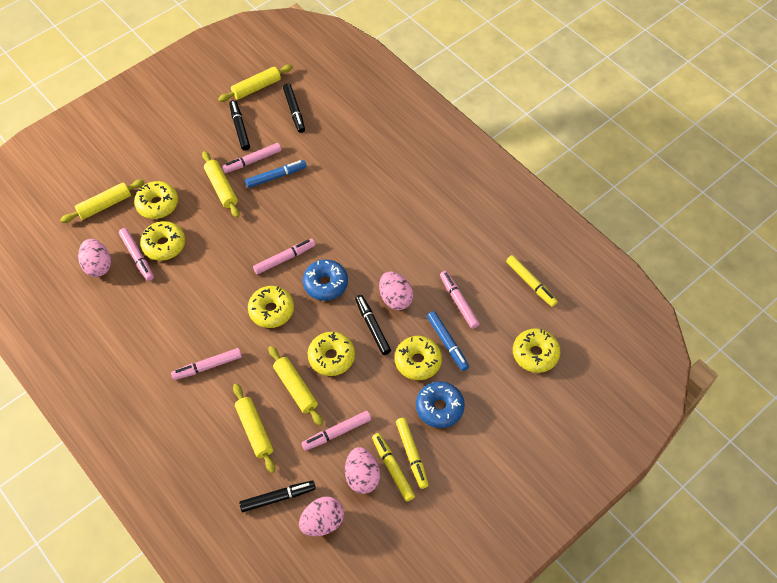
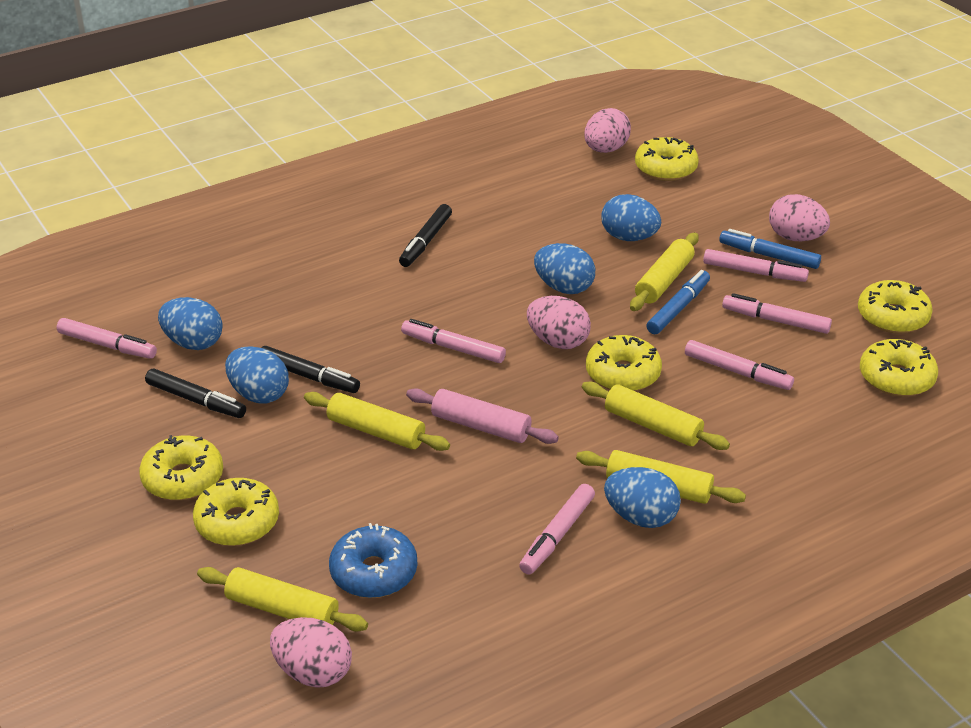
black marker: 4 -> 3
blue donut: 2 -> 1
blue egg: 0 -> 5
pink rolling pin: 0 -> 1
yellow marker: 3 -> 0

